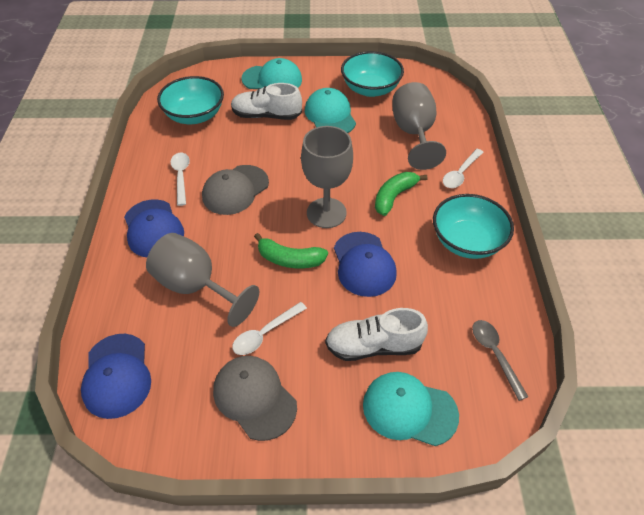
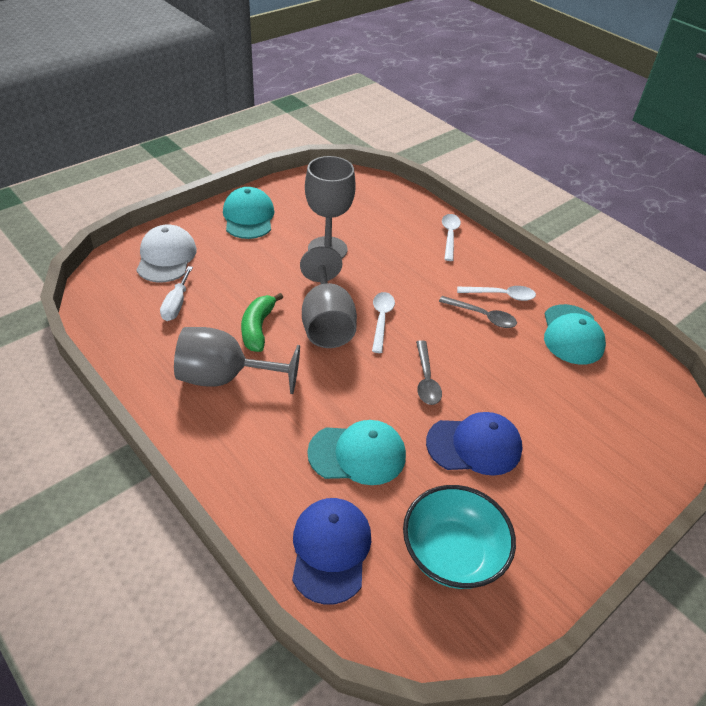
blue cap: 3 -> 2
green banana: 2 -> 1
grey cap: 2 -> 0
grey spoon: 1 -> 2
turquoise bowl: 3 -> 1
white cap: 0 -> 1
white screwdriver: 0 -> 1
white shoe: 2 -> 0

